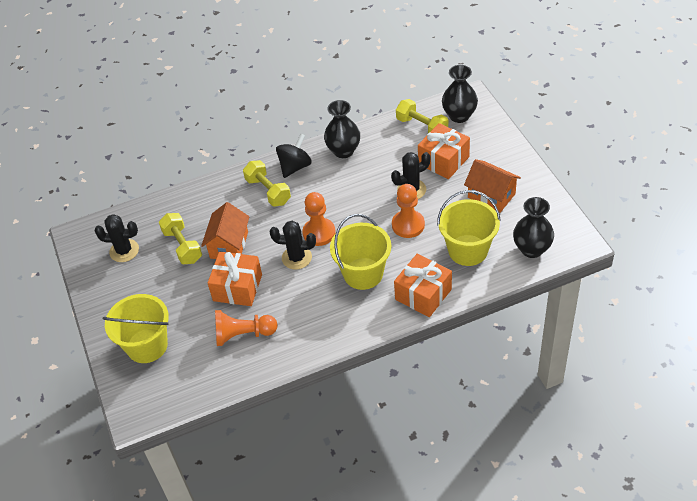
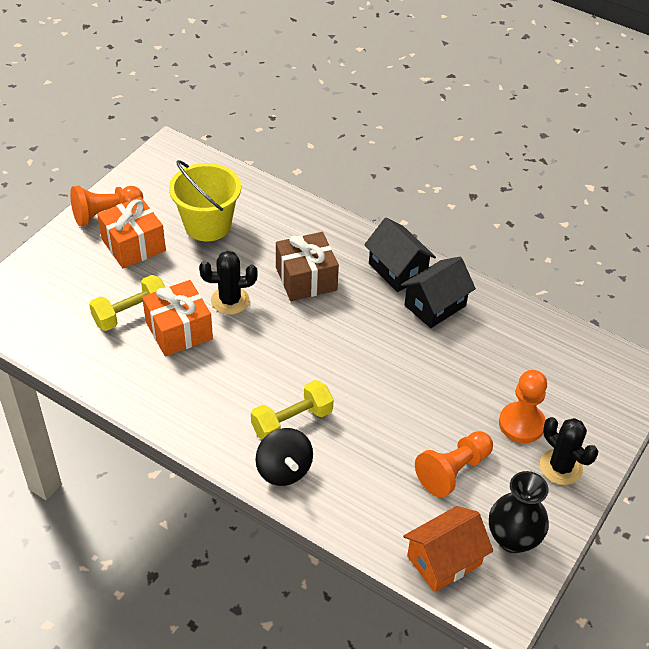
black cactus: 3 -> 2
black house: 0 -> 2
black vase: 3 -> 1
brown gift: 0 -> 1
orange gift: 3 -> 2
orange house: 2 -> 1
yellow bucket: 3 -> 1
yellow dumbbell: 3 -> 2

